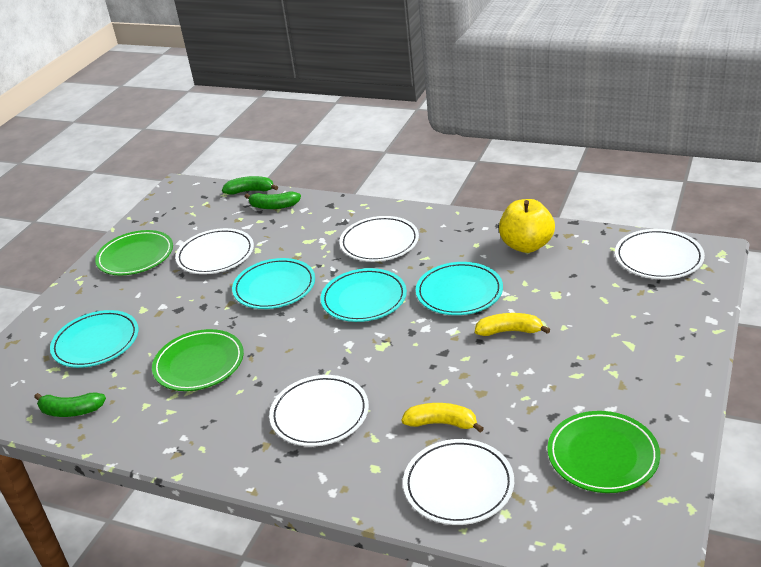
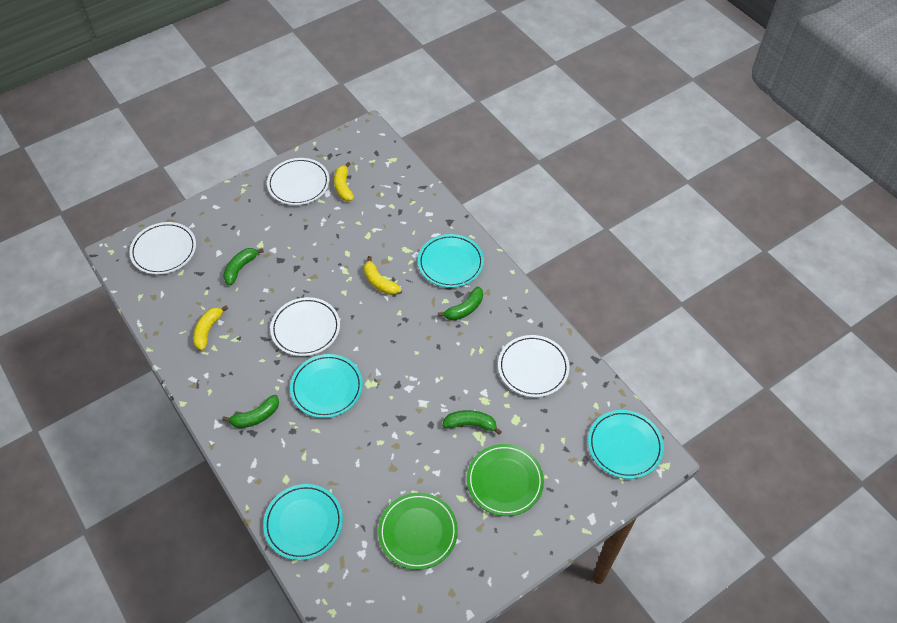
green banana: 3 -> 4
green plate: 3 -> 2
white plate: 5 -> 4
yellow apple: 1 -> 0
yellow banana: 2 -> 3

